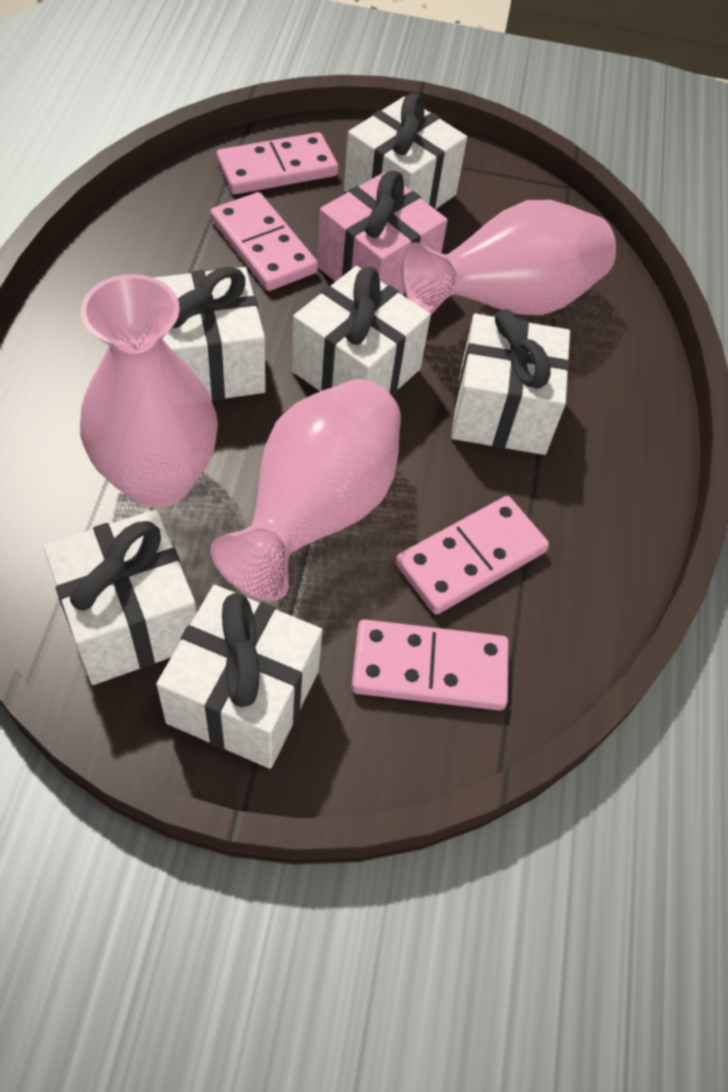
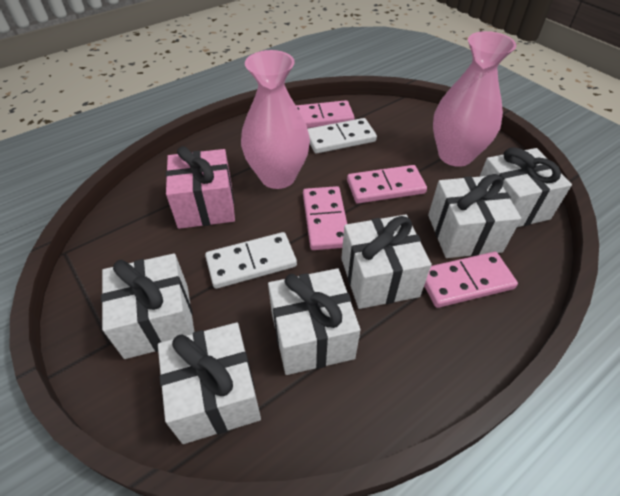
pink vase: 3 -> 2
white domino: 0 -> 2

